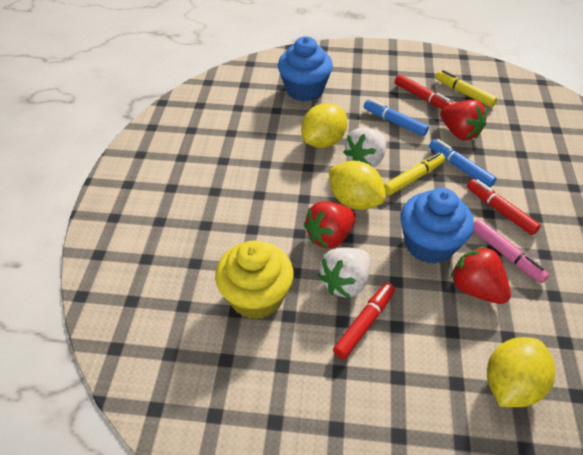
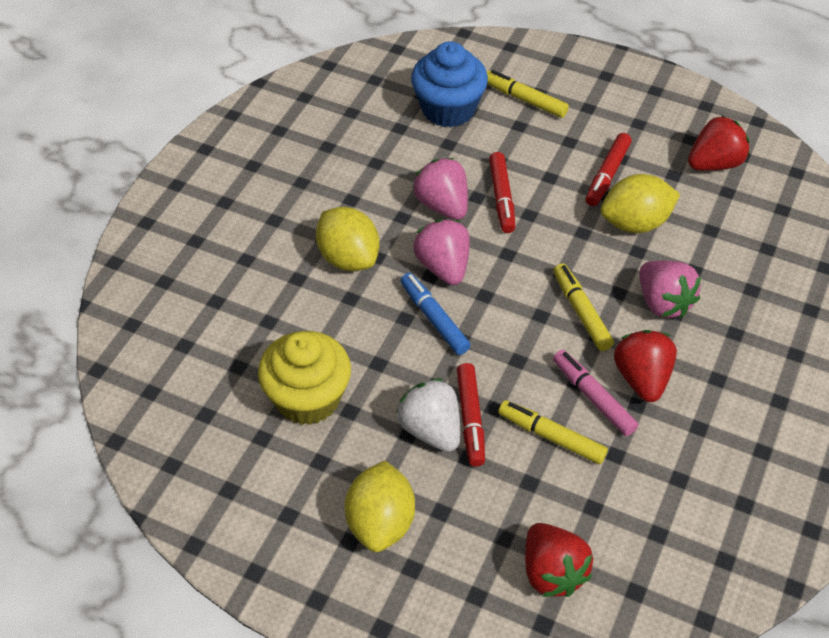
blue cupcake: 2 -> 1
blue marker: 2 -> 1
pink strawberry: 0 -> 3
white strawberry: 2 -> 1
yellow marker: 2 -> 3

